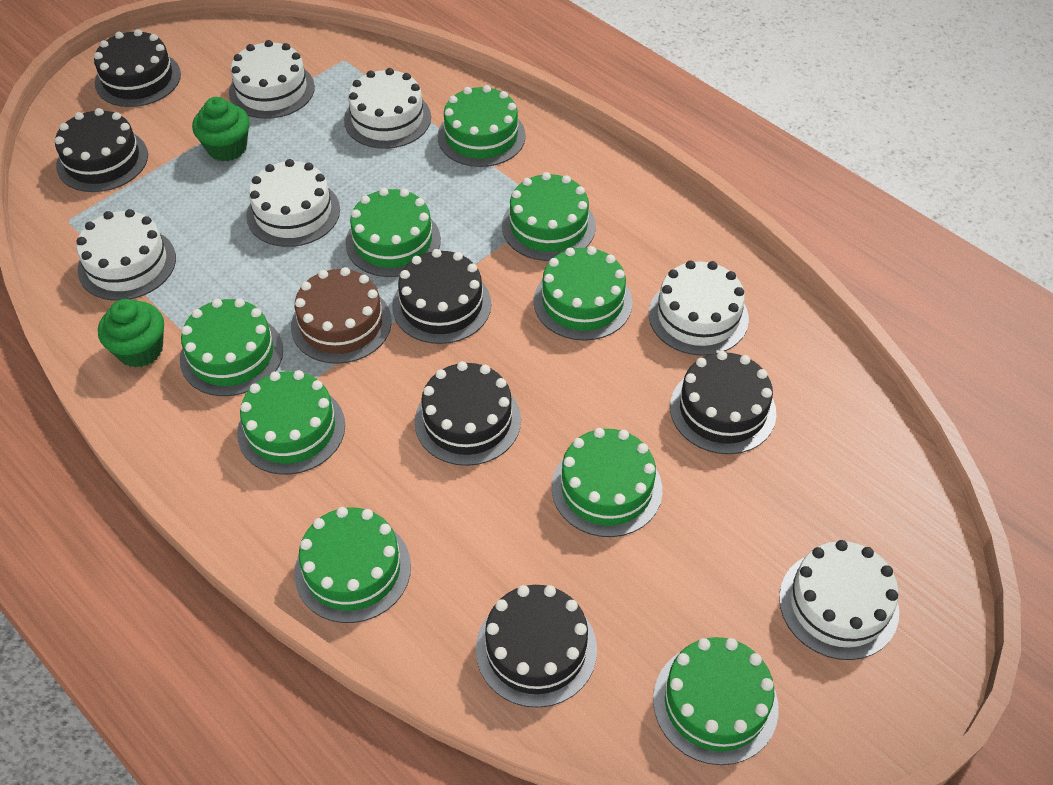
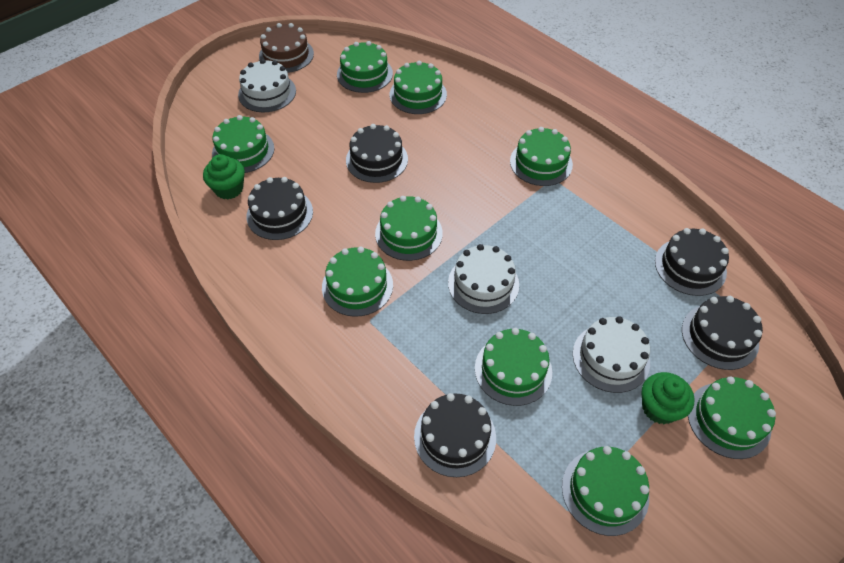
black cake: 6 -> 5
white cake: 6 -> 3

